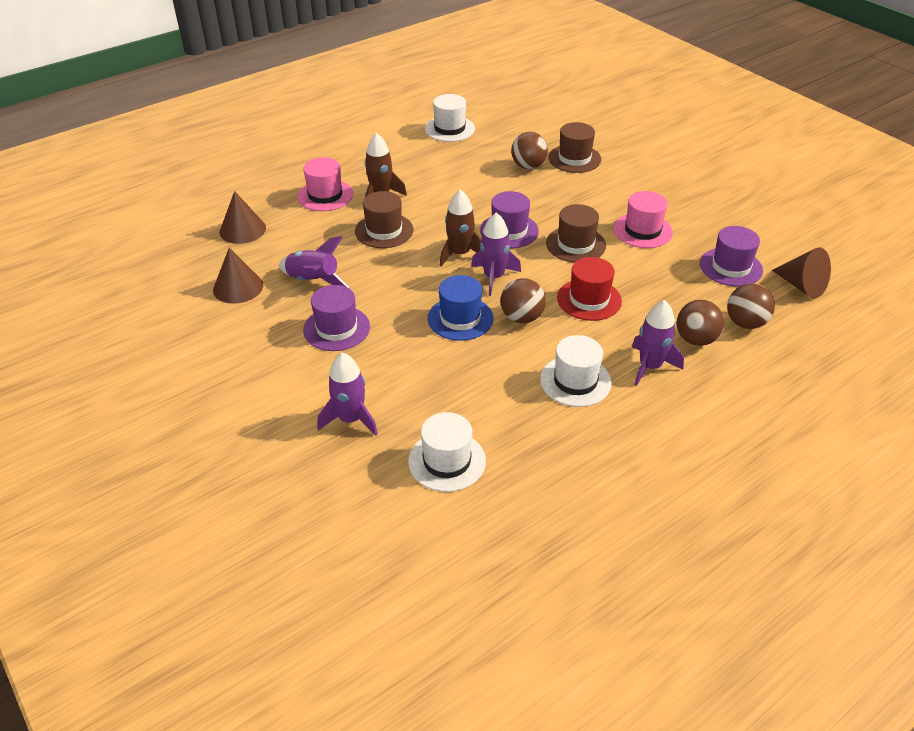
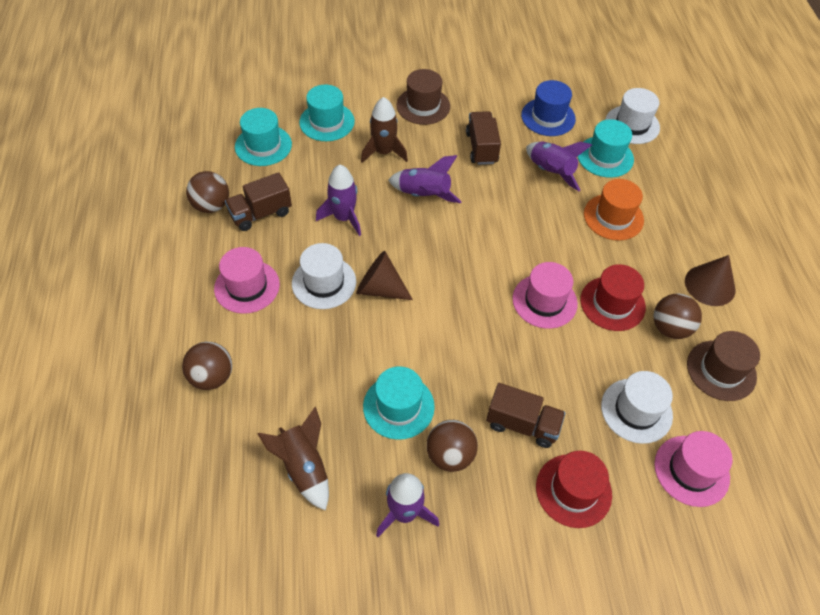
brown cone: 3 -> 2
brown hat: 3 -> 2
brown truck: 0 -> 3
orange hat: 0 -> 1
pink hat: 2 -> 3
purple hat: 3 -> 0
red hat: 1 -> 2
turquoise hat: 0 -> 4

